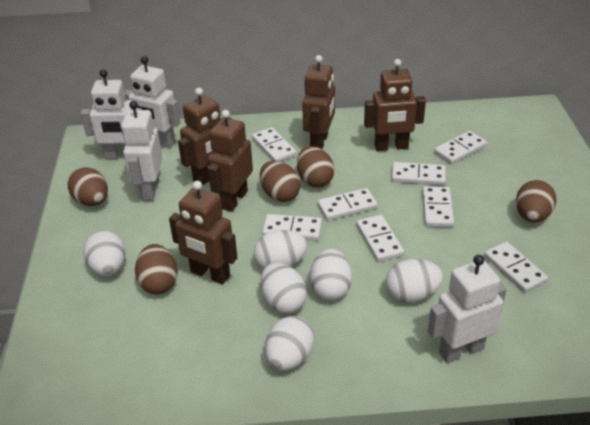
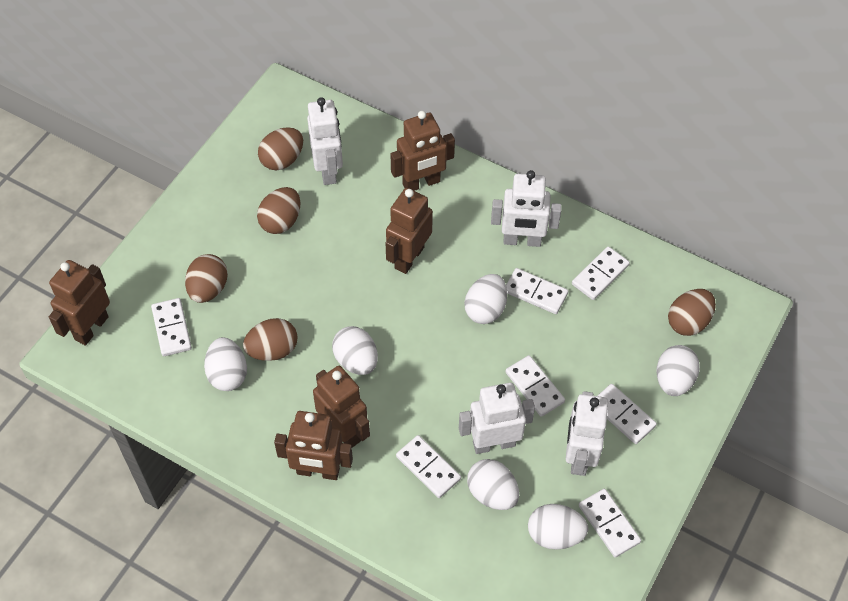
white domino: 8 -> 7

